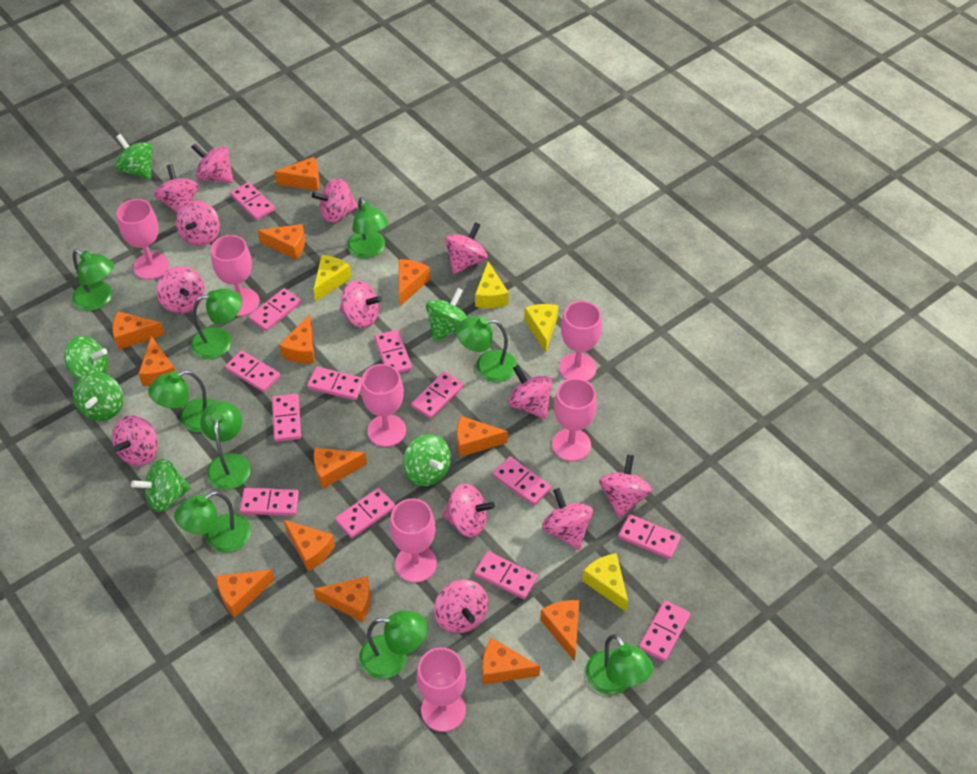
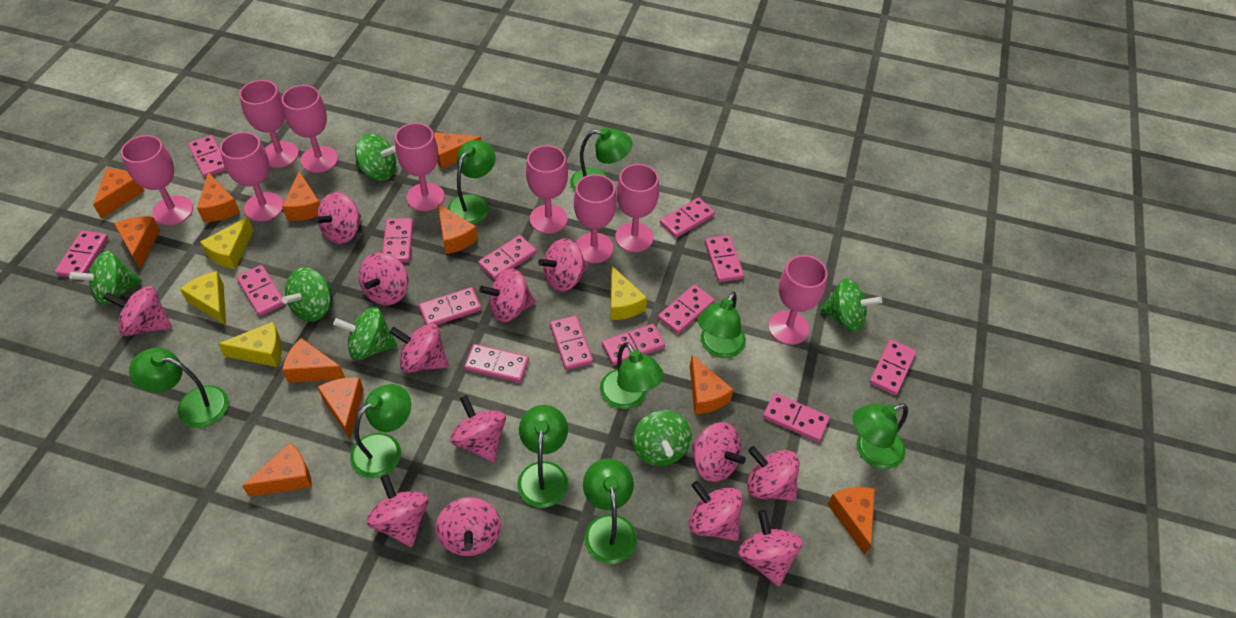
orange cheese: 13 -> 11
pink domino: 13 -> 14
pink goblet: 7 -> 9

